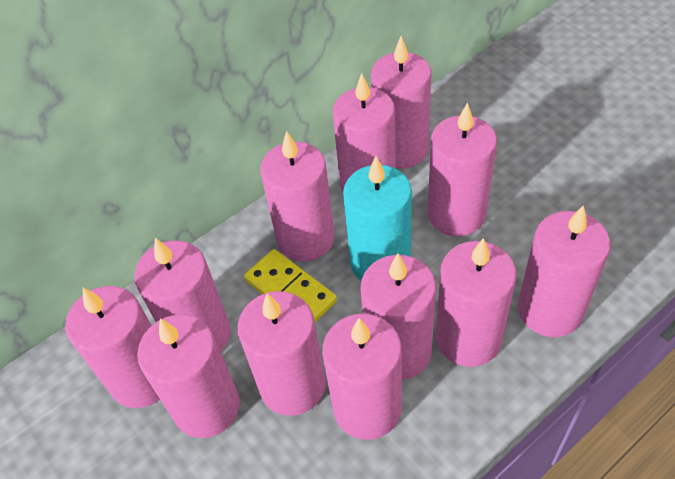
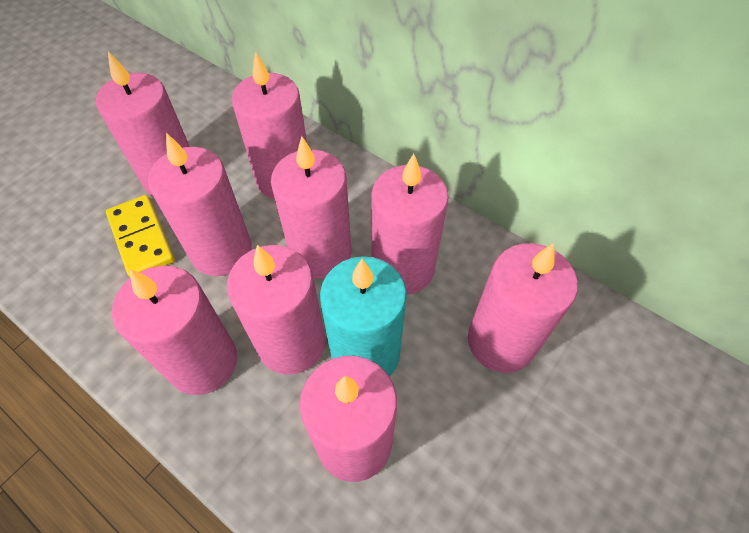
pink candle: 12 -> 9

